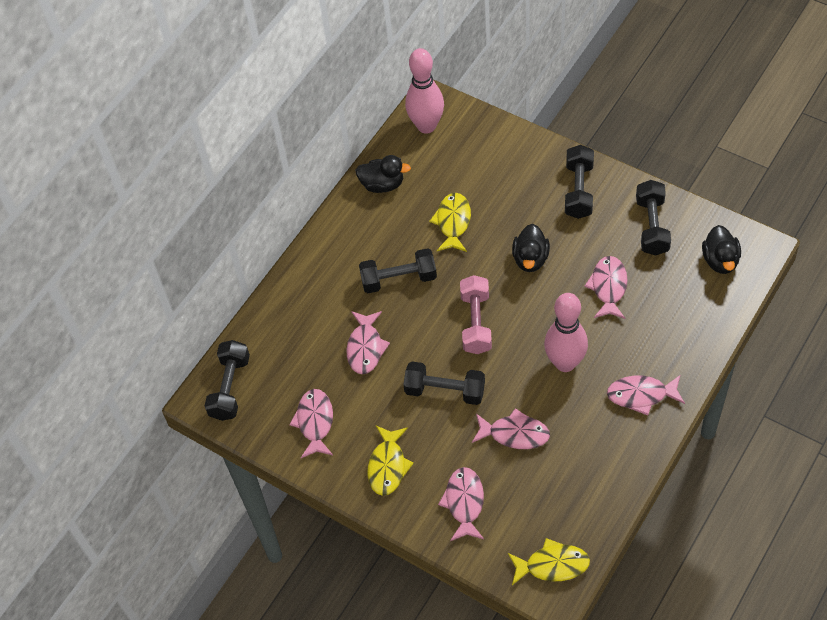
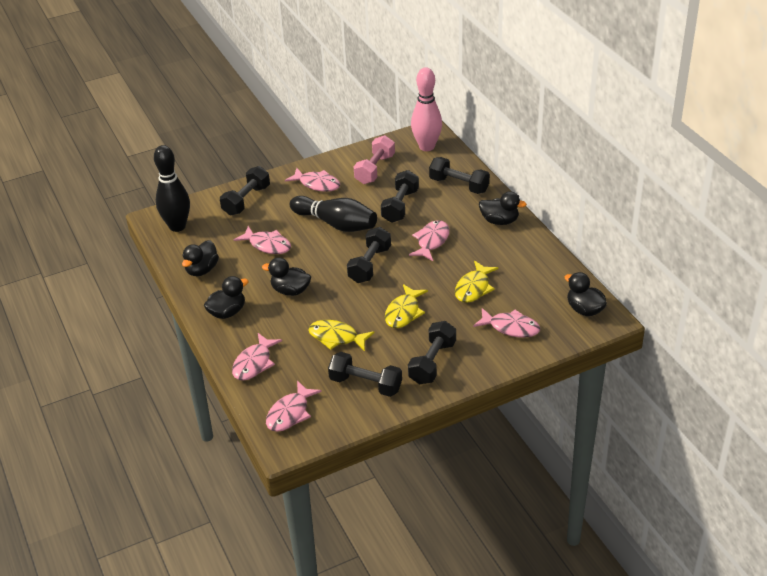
black bowling pin: 0 -> 2
black duck: 3 -> 5
black dumbbell: 5 -> 6
pink bowling pin: 2 -> 1

